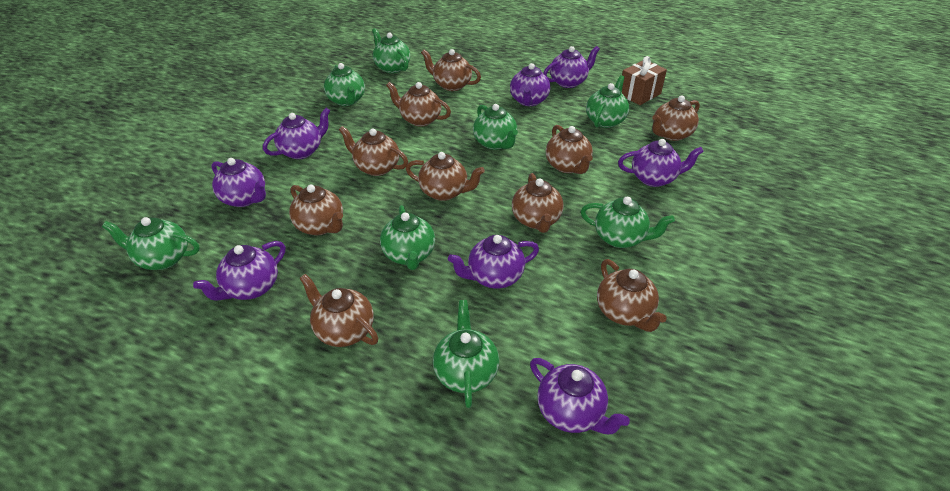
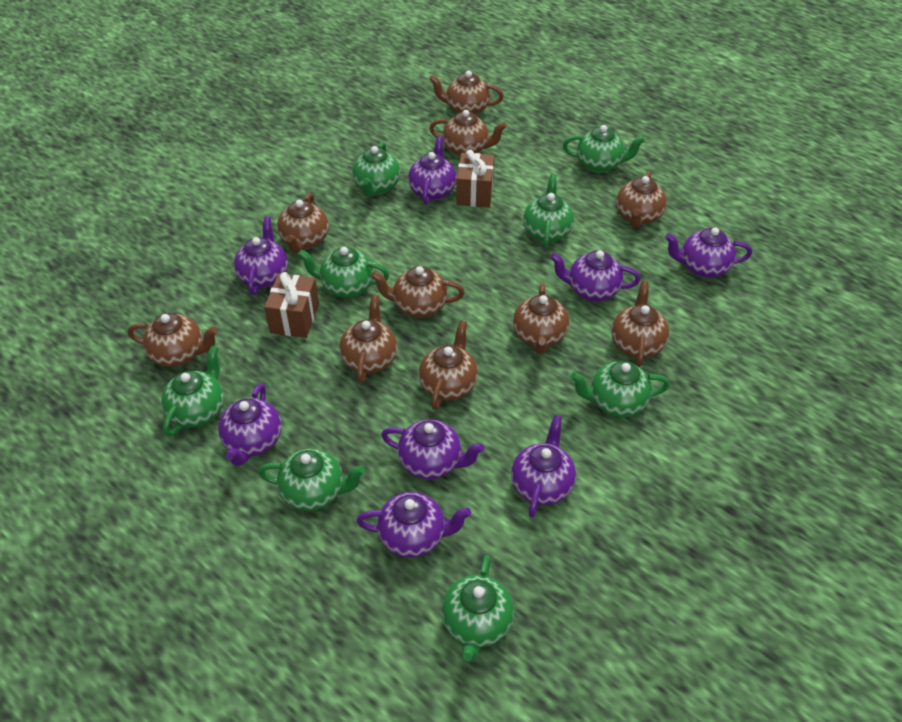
brown gift: 1 -> 2

